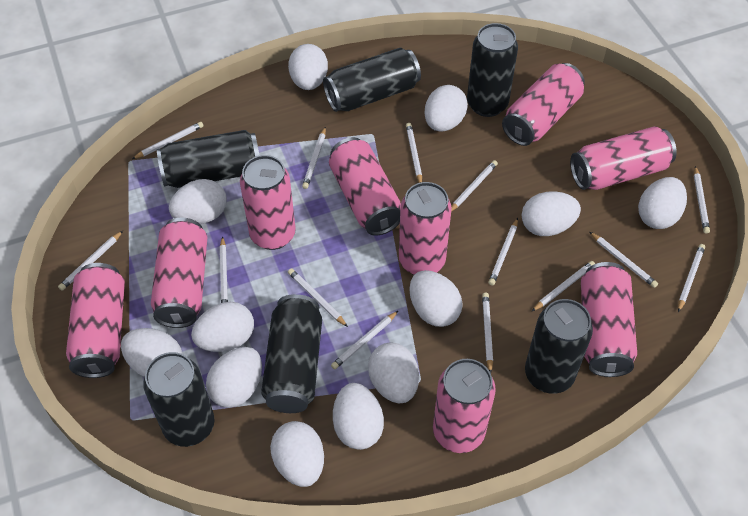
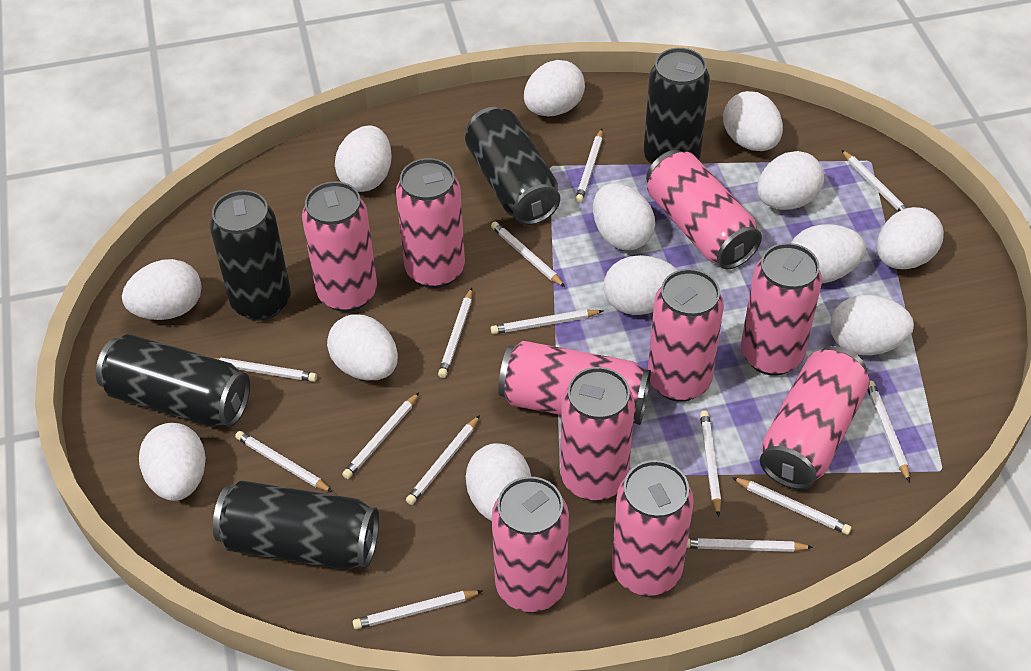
black can: 6 -> 5
pink can: 9 -> 10
white egg: 12 -> 13

